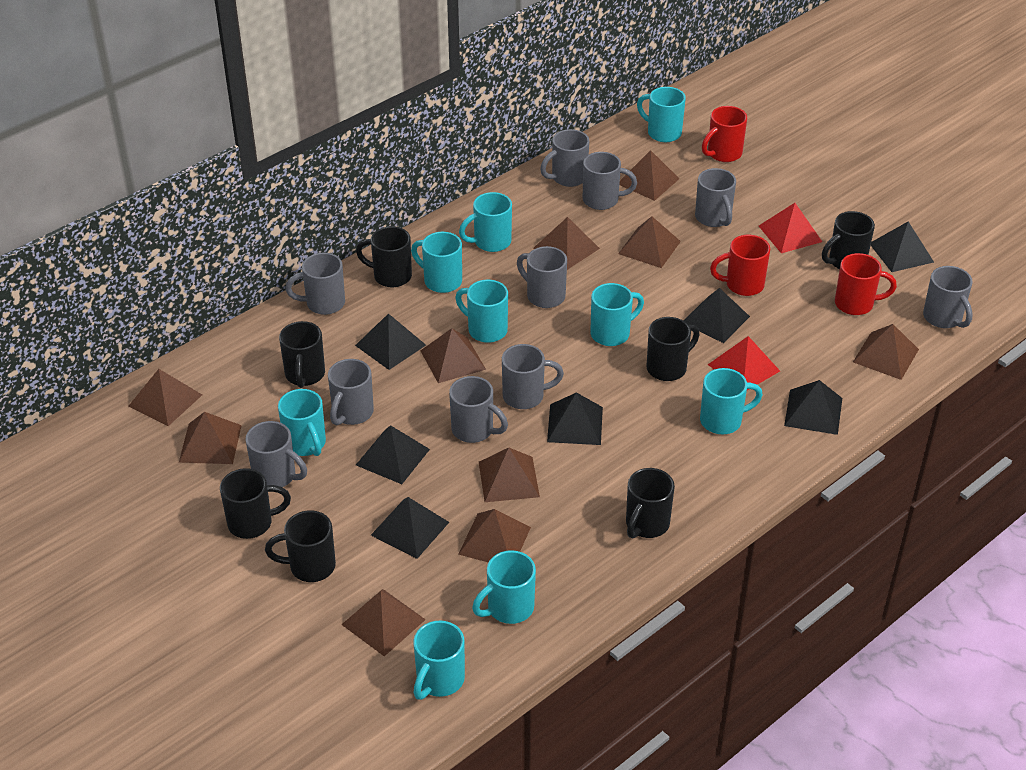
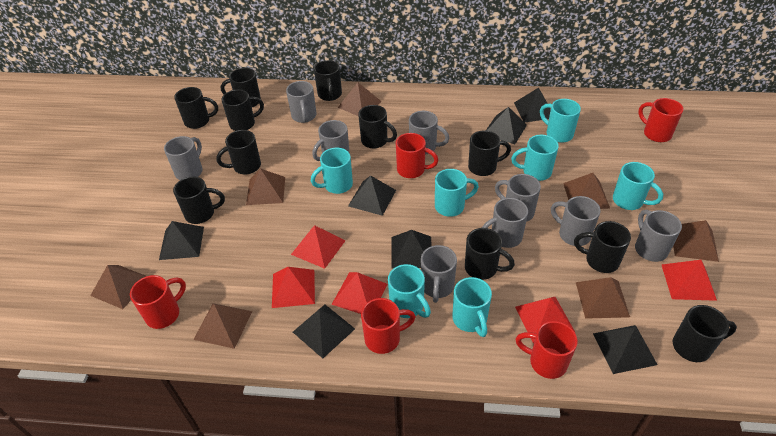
black mug: 7 -> 11
brown pyramid: 10 -> 7
grey mug: 10 -> 9
red mug: 3 -> 5
red pyramid: 2 -> 5
turquoise mug: 9 -> 7

